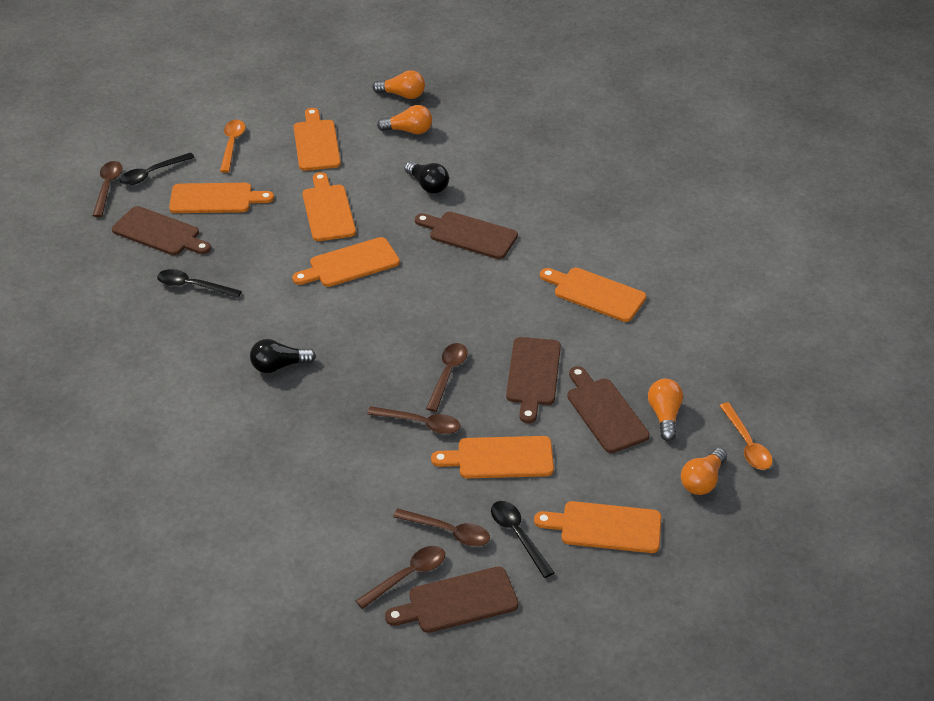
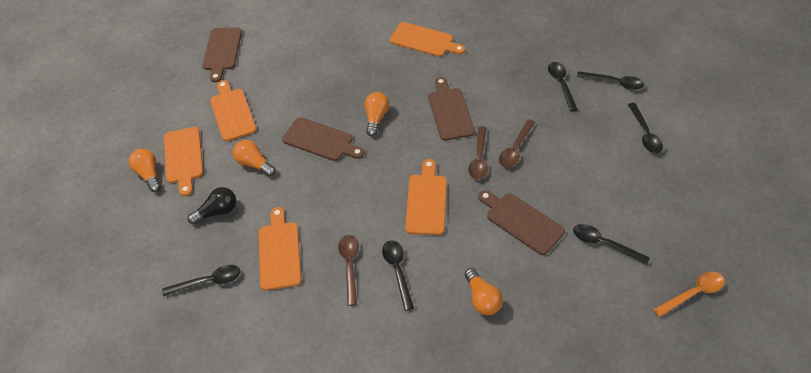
black light bulb: 2 -> 1
black spoon: 3 -> 6
brown cutting board: 5 -> 4
brown spoon: 5 -> 3
orange cutting board: 7 -> 5
orange spoon: 2 -> 1

